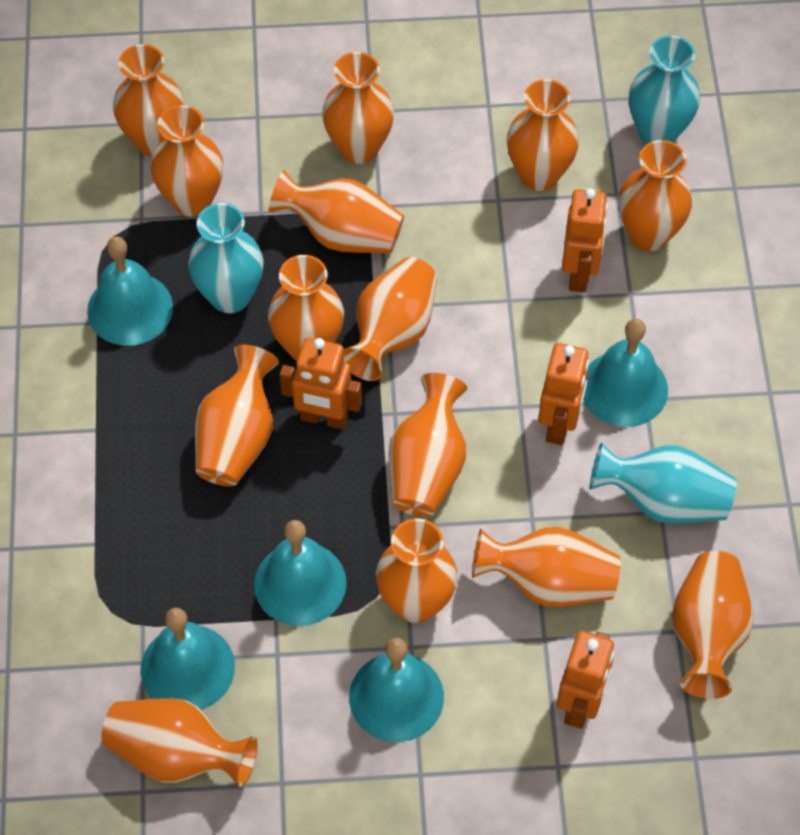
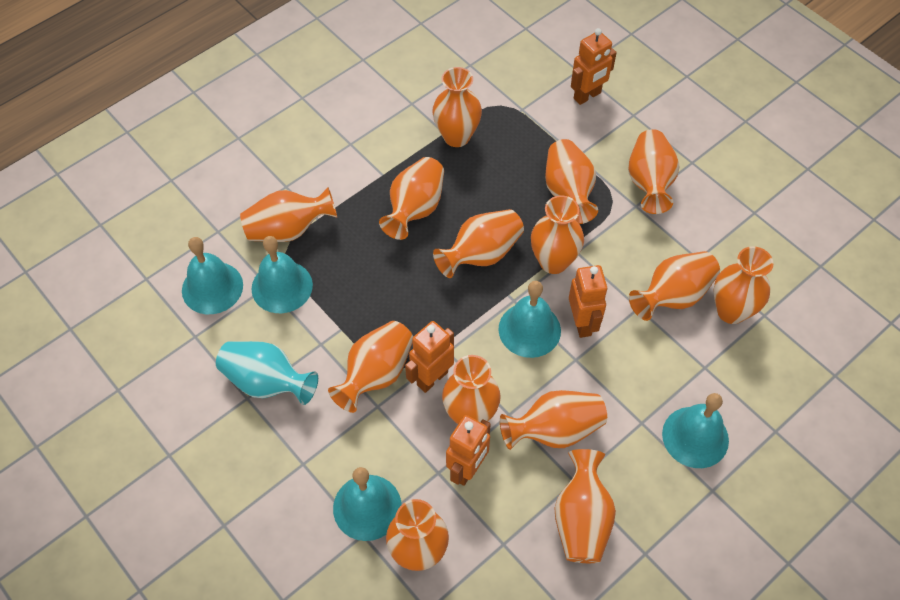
turquoise vase: 3 -> 1

